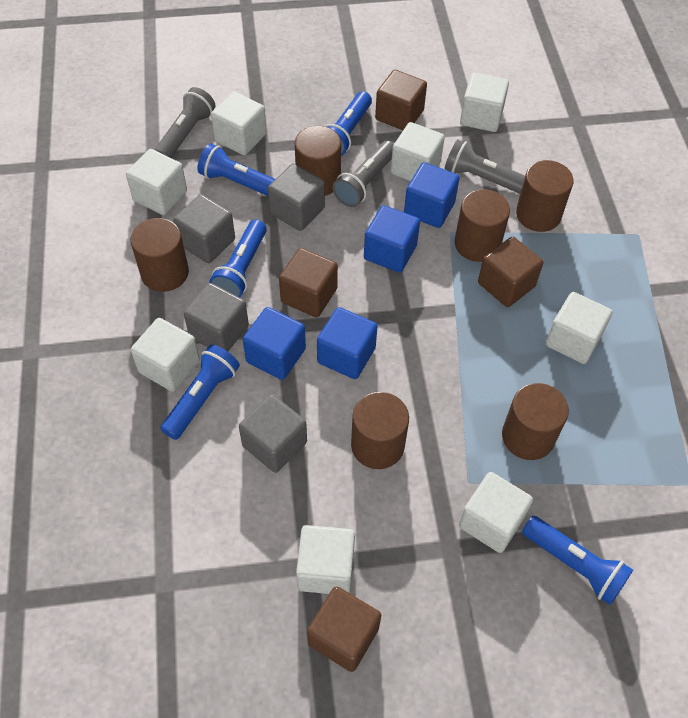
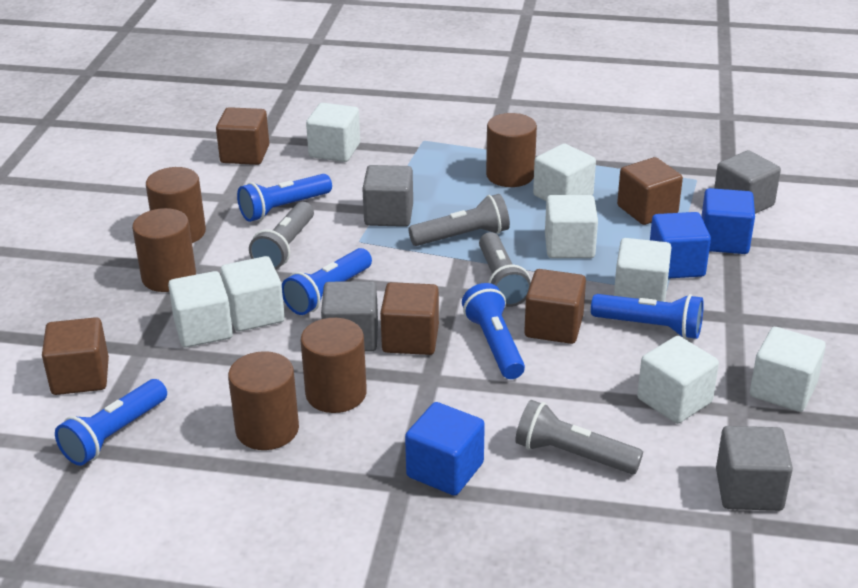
blue cube: 4 -> 3
brown cube: 4 -> 5
brown cylinder: 6 -> 5
grey flashlight: 3 -> 4

